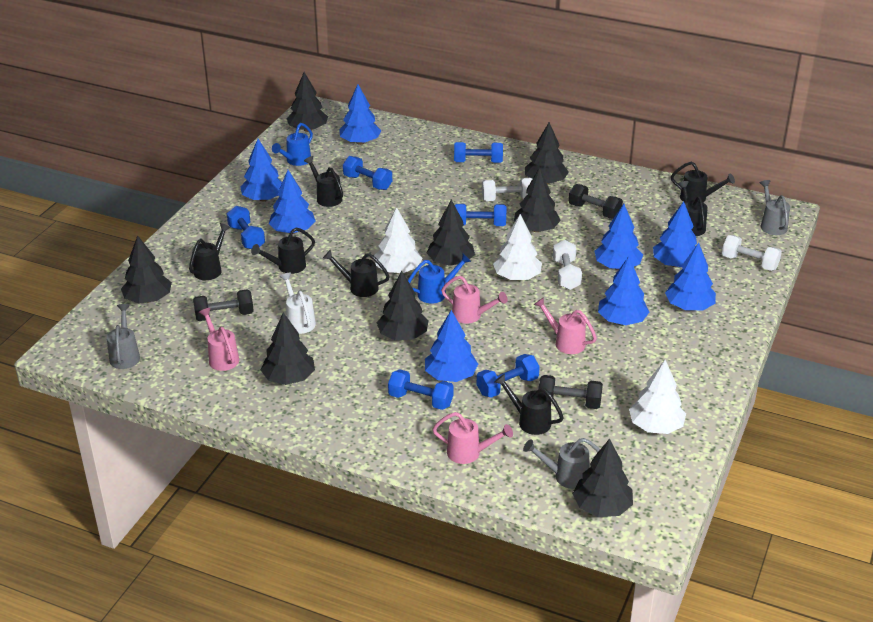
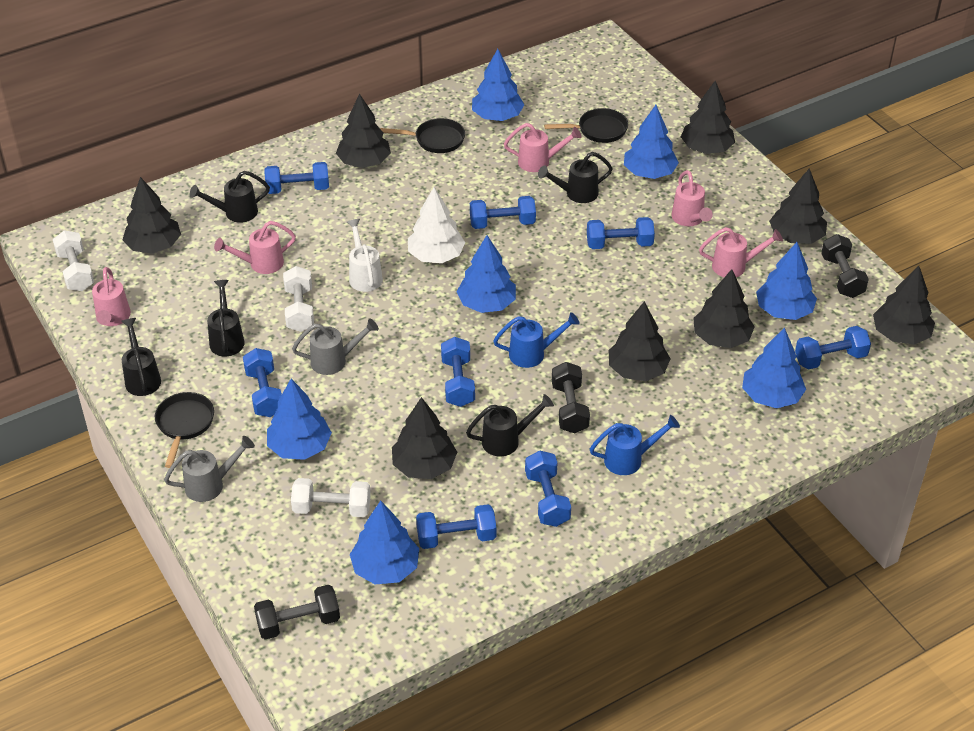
black pan: 0 -> 3
black watering can: 7 -> 5
blue dumbbell: 6 -> 8
blue tree: 8 -> 7
grey watering can: 3 -> 2
pink watering can: 4 -> 5
white tree: 3 -> 1

